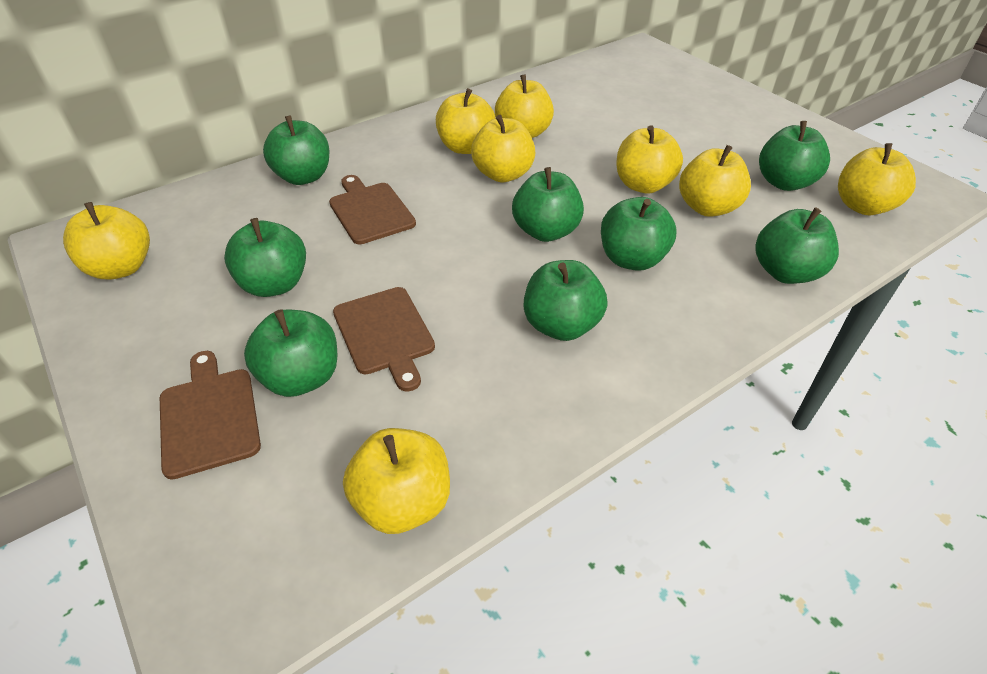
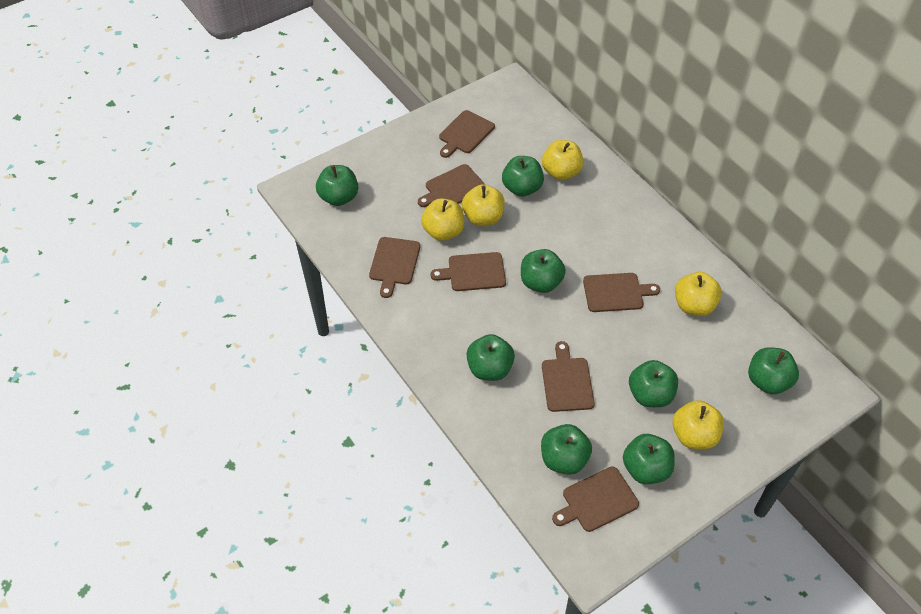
brown cutting board: 3 -> 7
yellow apple: 8 -> 5

